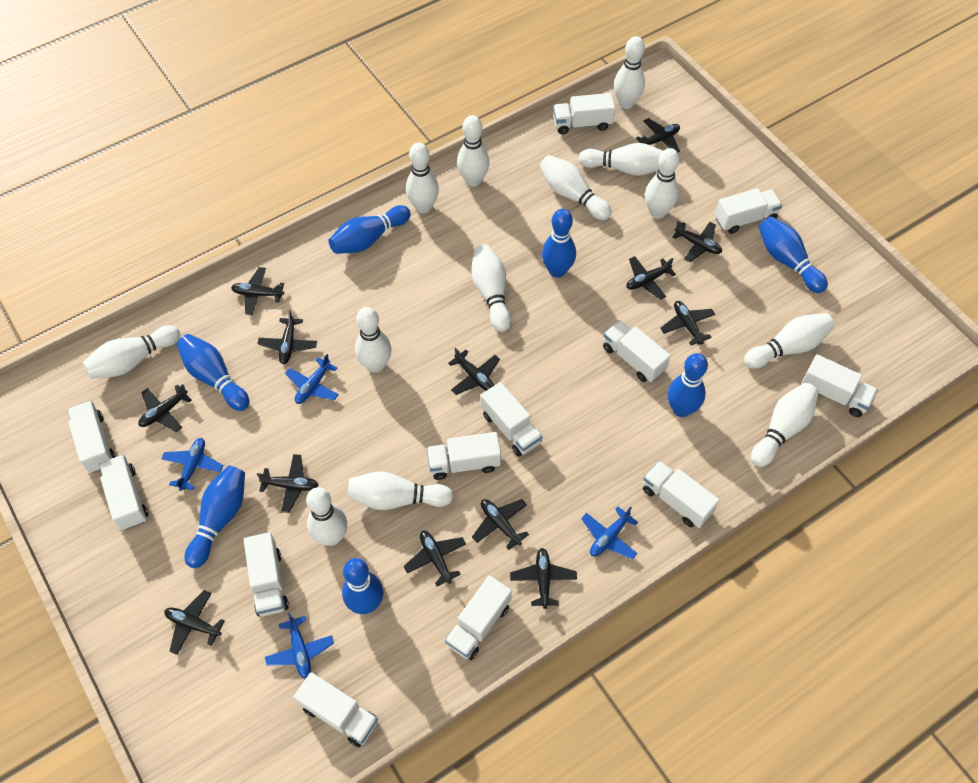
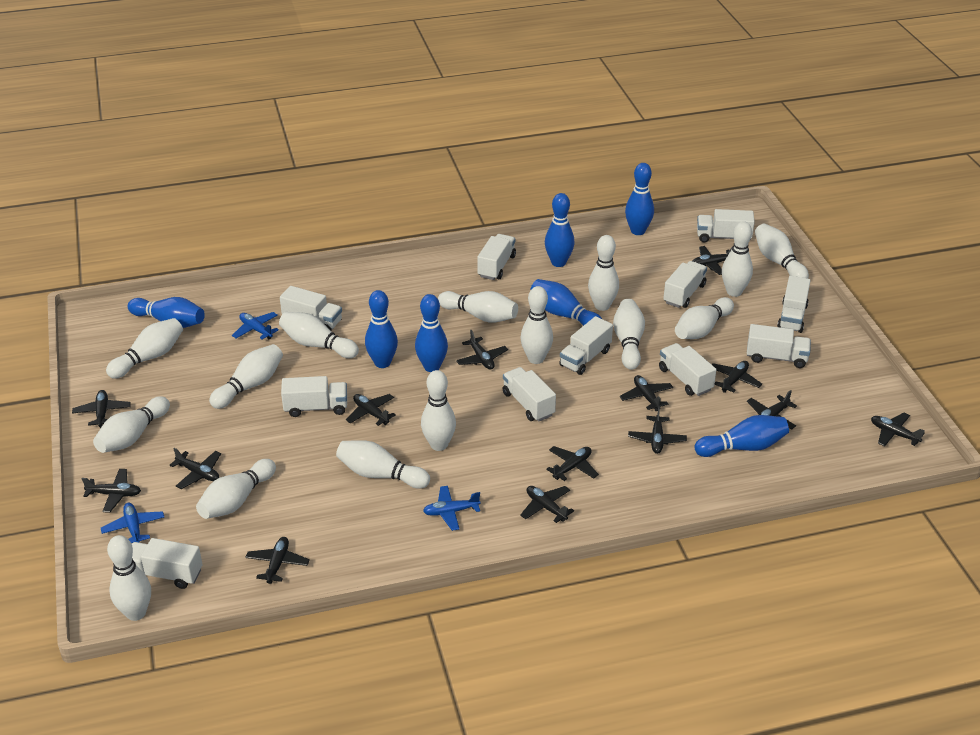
black plane: 13 -> 14
blue plane: 4 -> 3
white bowling pin: 13 -> 15
white truck: 12 -> 11

